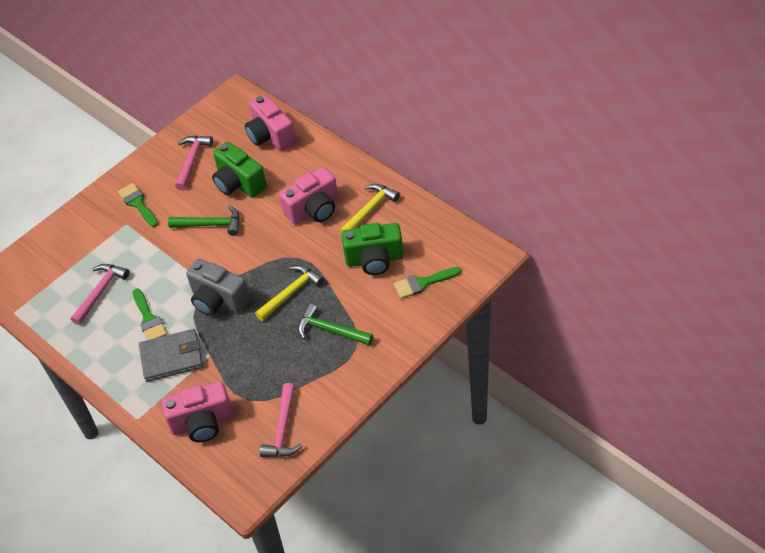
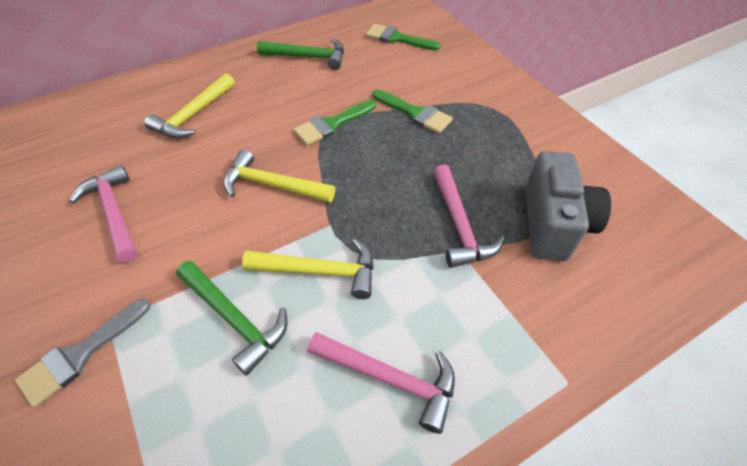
green camera: 2 -> 0
grey brush: 0 -> 1
grey wallet: 1 -> 0
pink camera: 3 -> 0
yellow hammer: 2 -> 3

